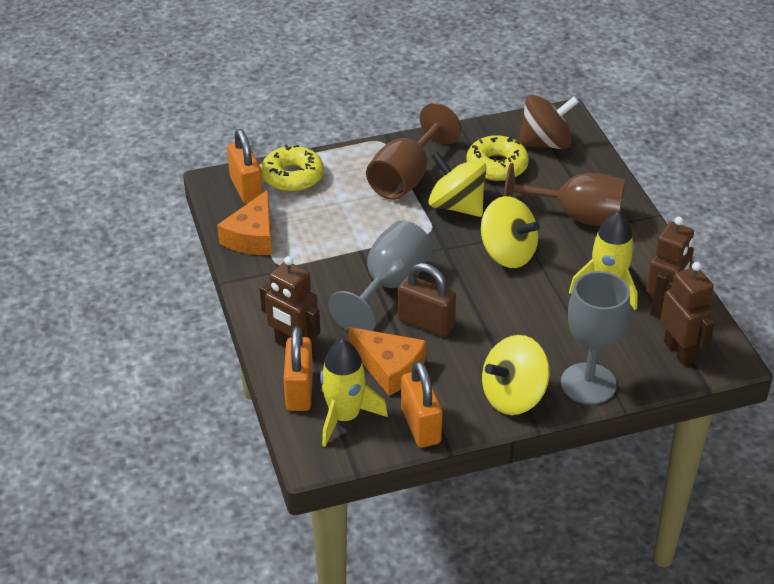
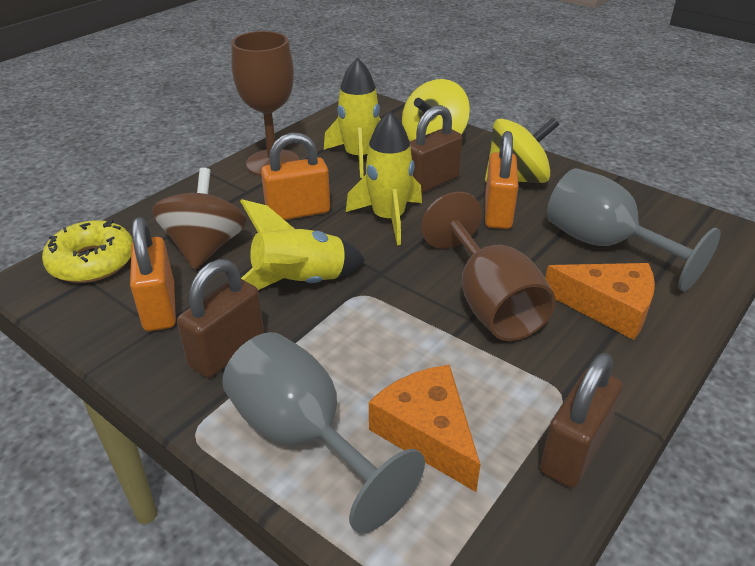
brown padlock: 1 -> 3
brown robot: 3 -> 0
yellow donut: 2 -> 1
yellow rocket: 2 -> 3
yellow spinning top: 3 -> 2

